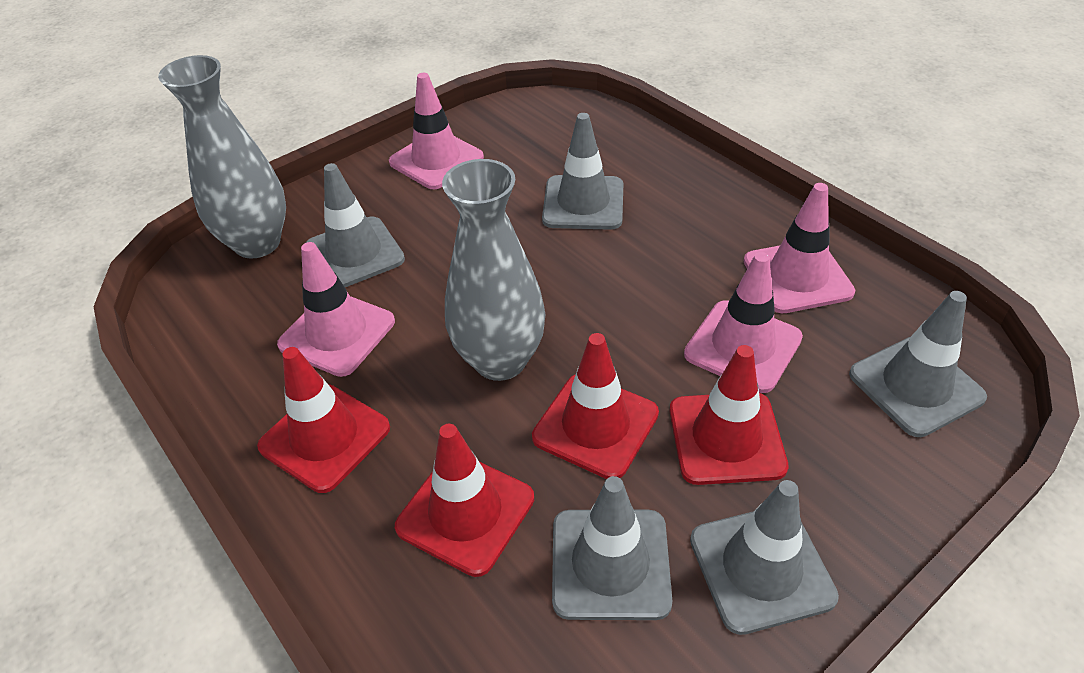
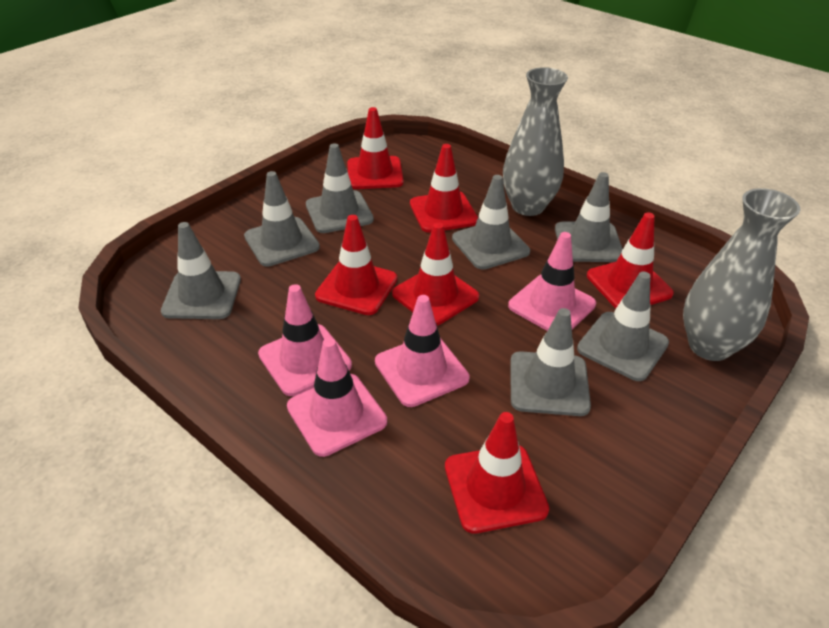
grey traffic cone: 5 -> 7
red traffic cone: 4 -> 6

